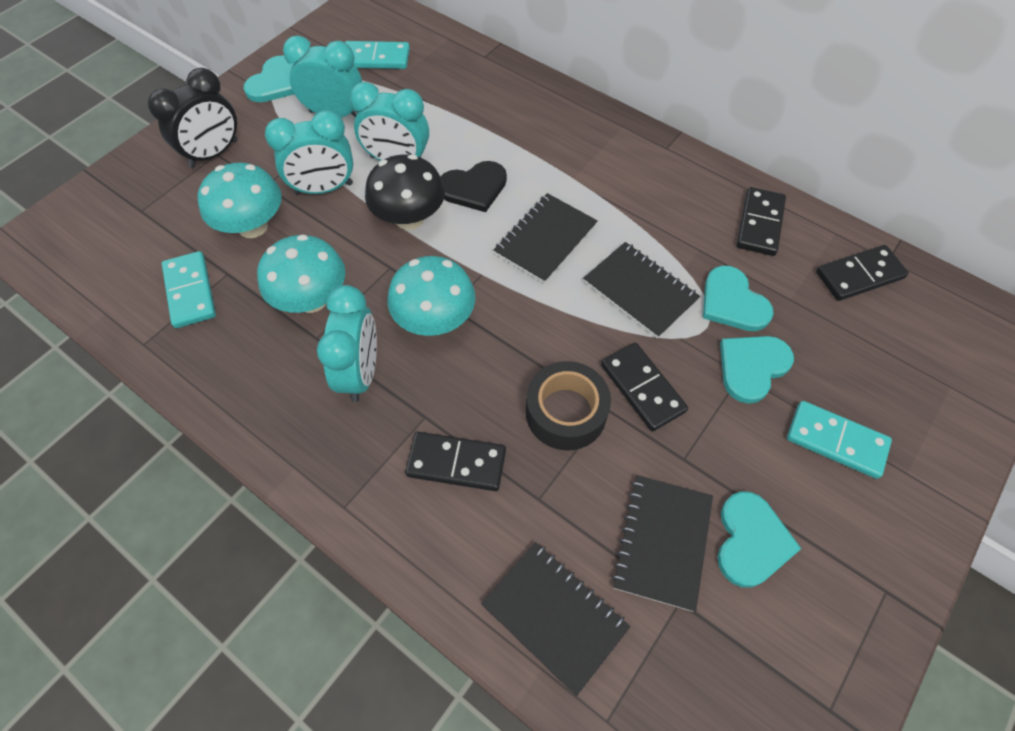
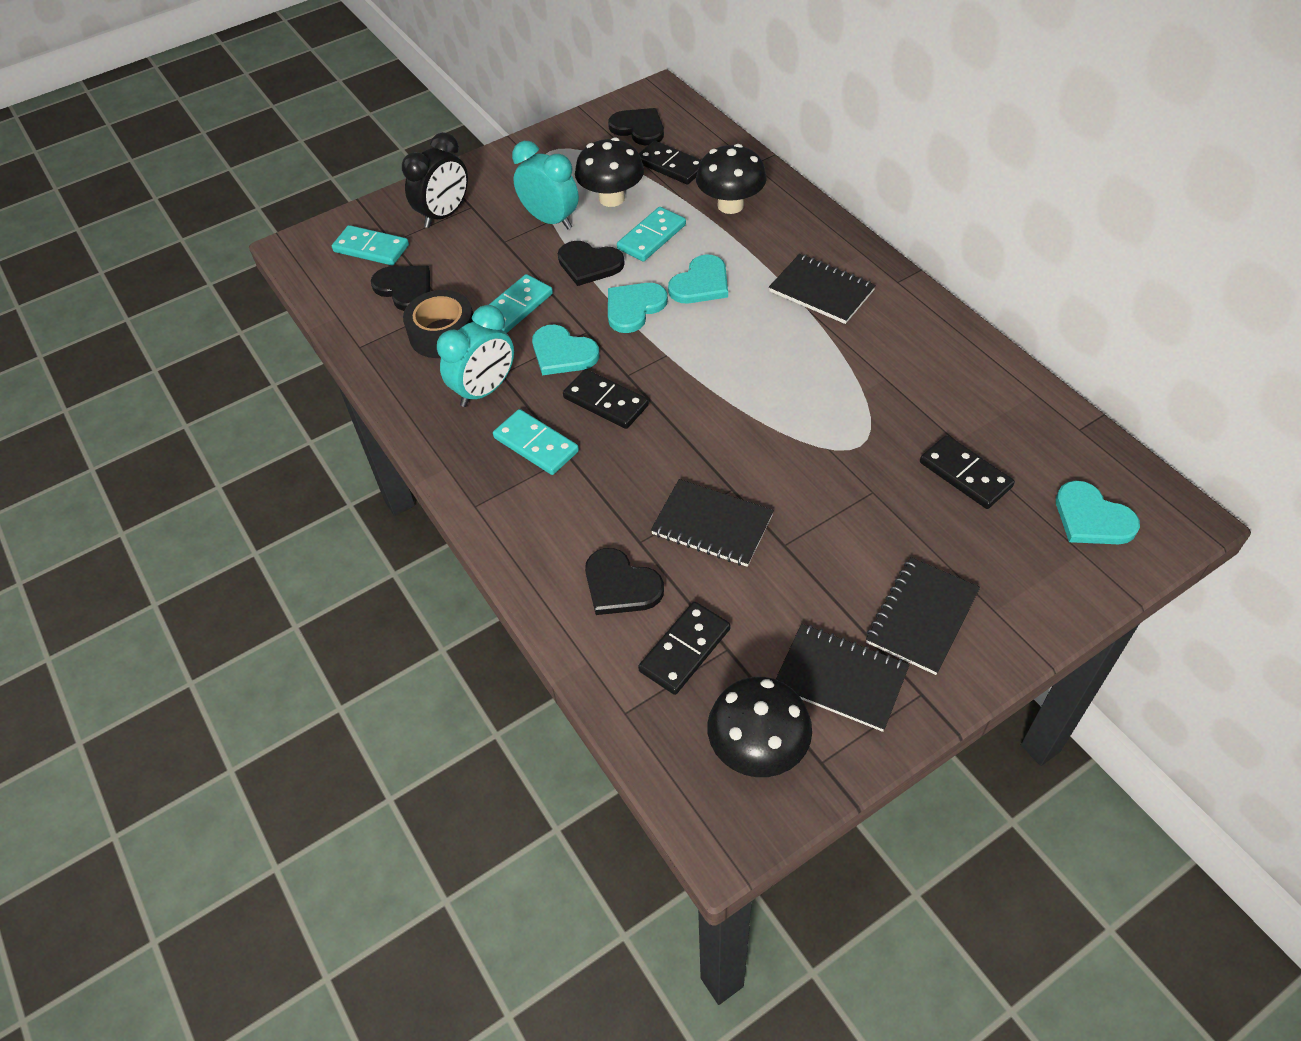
black heart: 1 -> 4
black mushroom: 1 -> 3
turquoise clock: 4 -> 2
turquoise domino: 3 -> 4
turquoise mushroom: 3 -> 0

